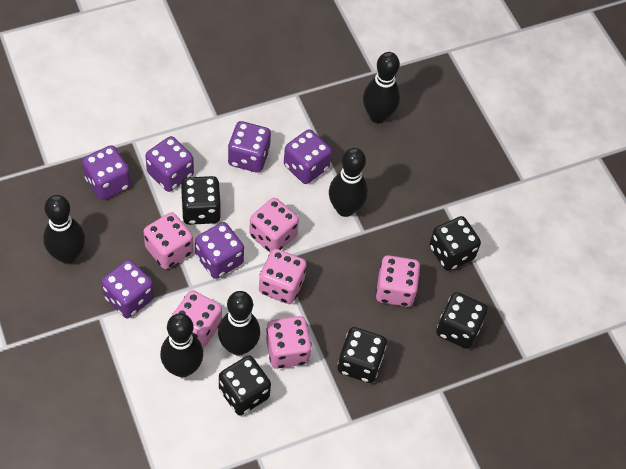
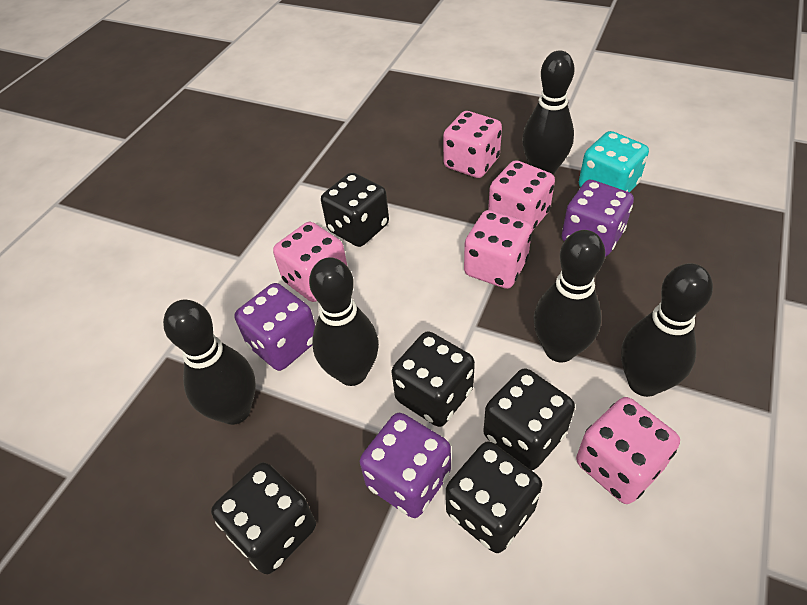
pink dice: 6 -> 5
purple dice: 6 -> 3
turquoise dice: 0 -> 1

